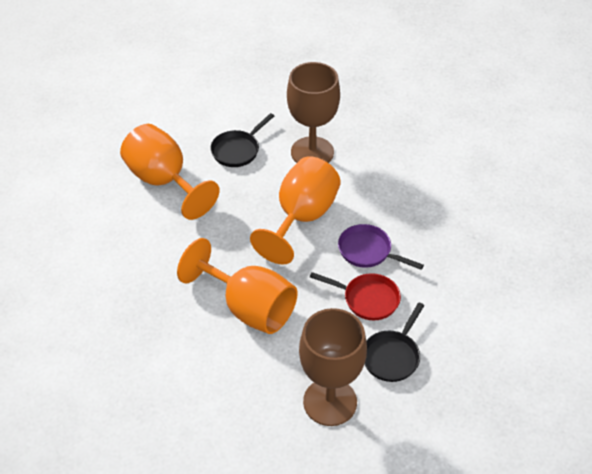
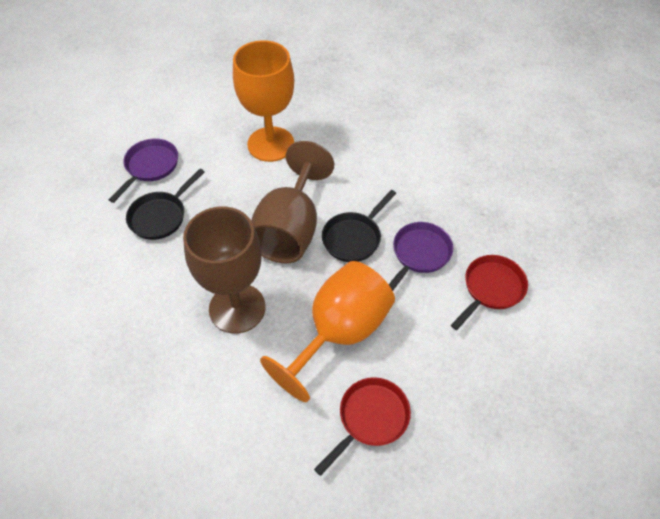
orange goblet: 3 -> 2
purple pan: 1 -> 2
red pan: 1 -> 2

